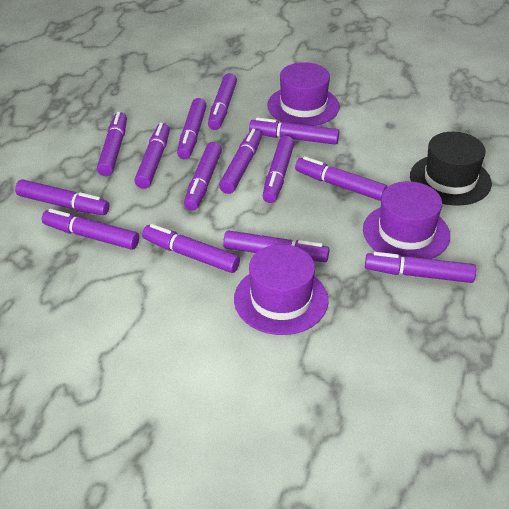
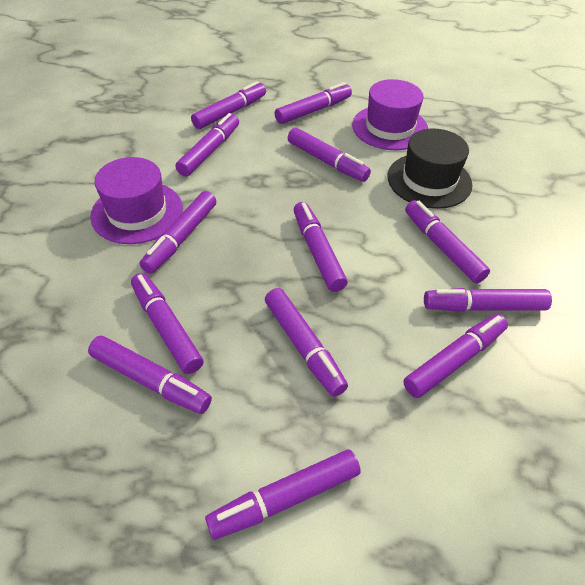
purple hat: 3 -> 2
purple marker: 14 -> 13

